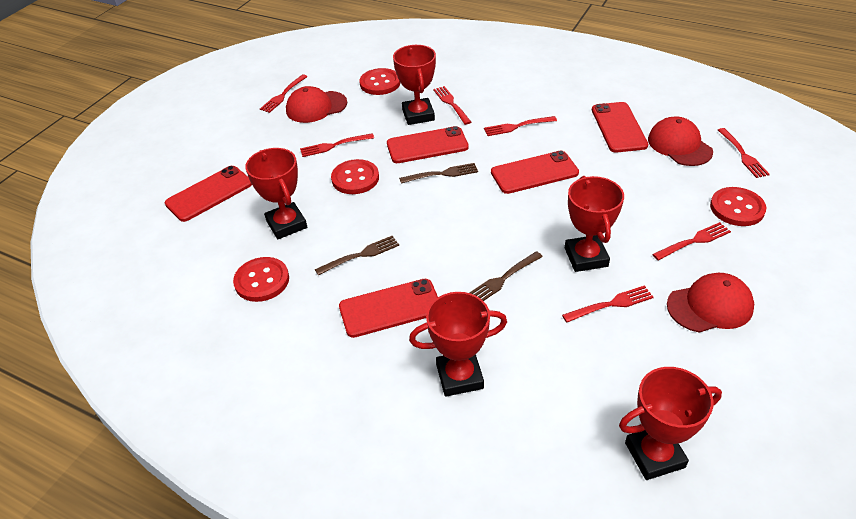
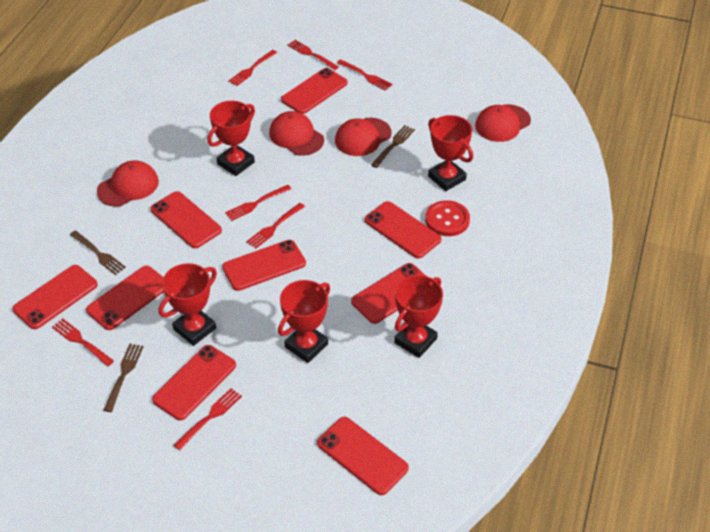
red button: 4 -> 1
red cap: 3 -> 4
red phone: 5 -> 9

